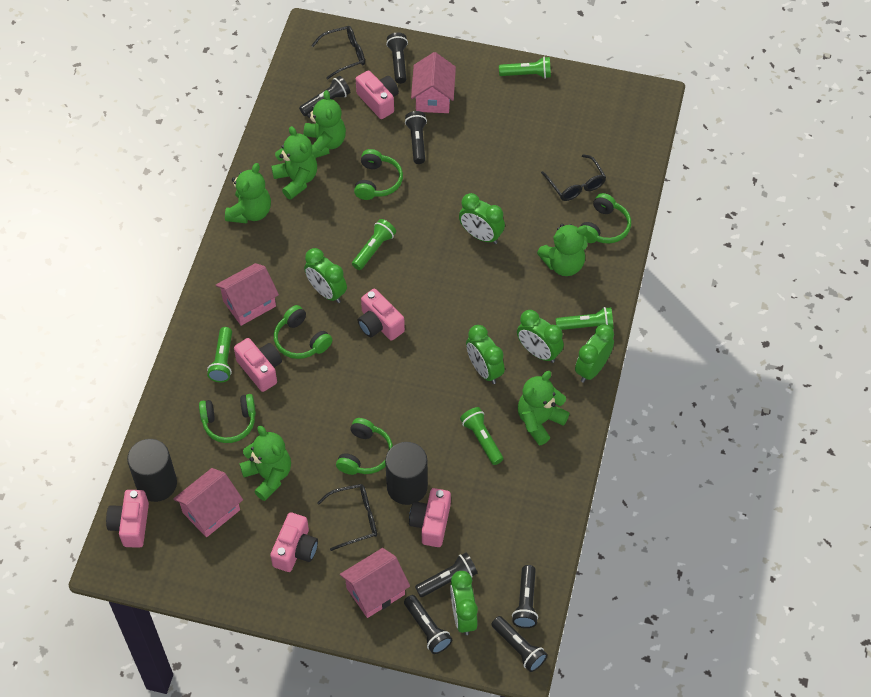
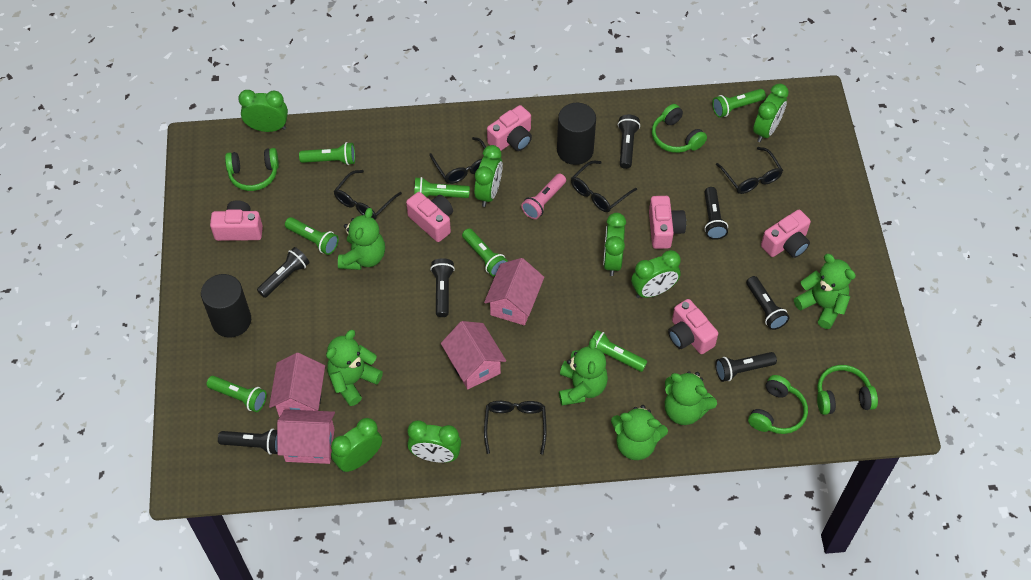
black glasses: 3 -> 5
green clock: 6 -> 7
green flashlight: 5 -> 7
green headphones: 5 -> 4
pink flashlight: 0 -> 1

